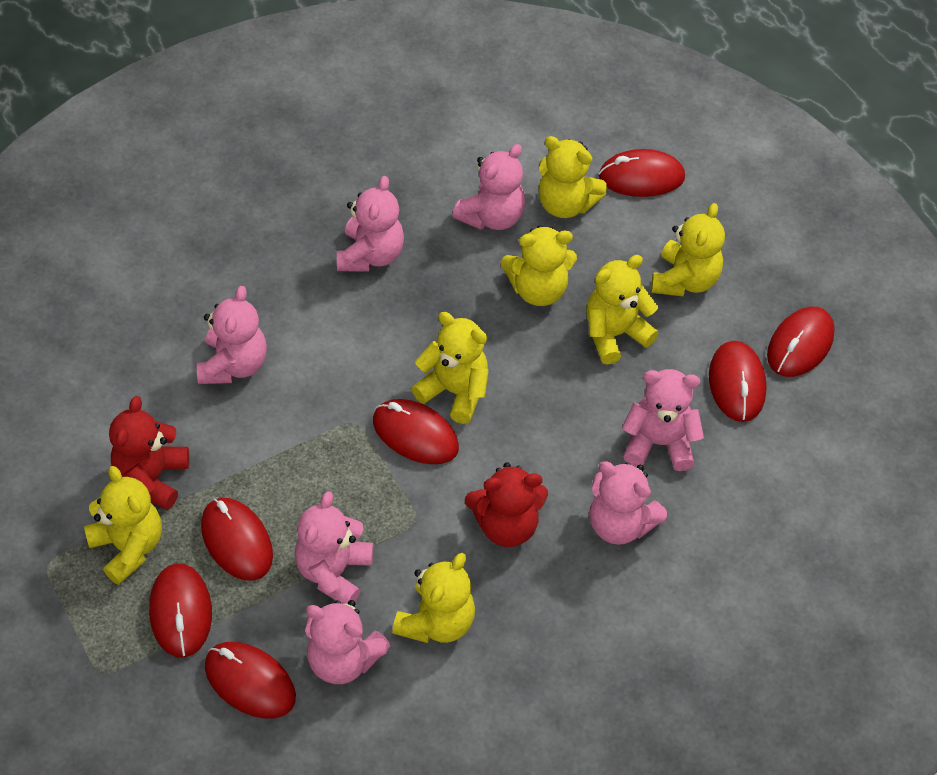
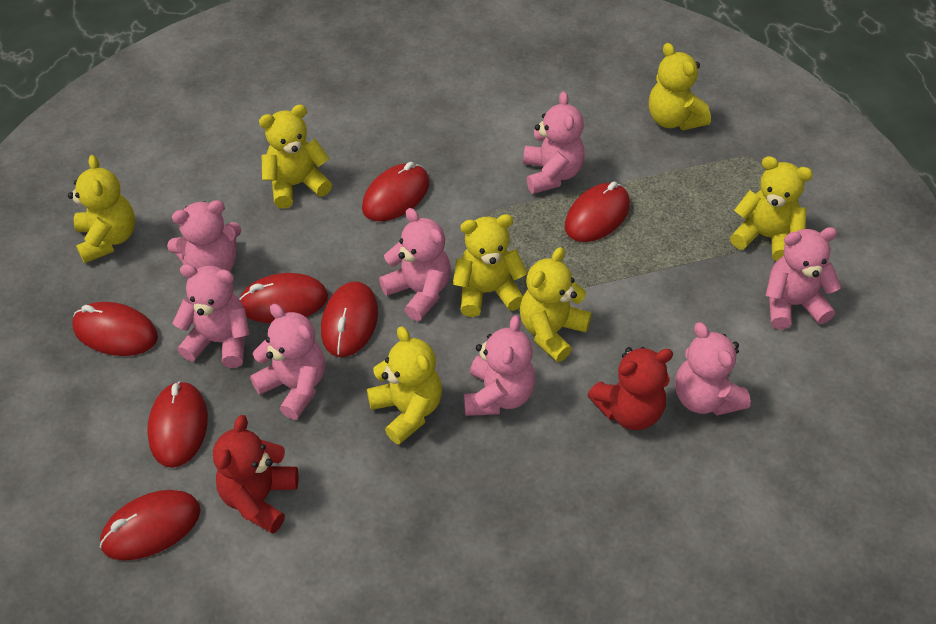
pink teddy bear: 7 -> 8

